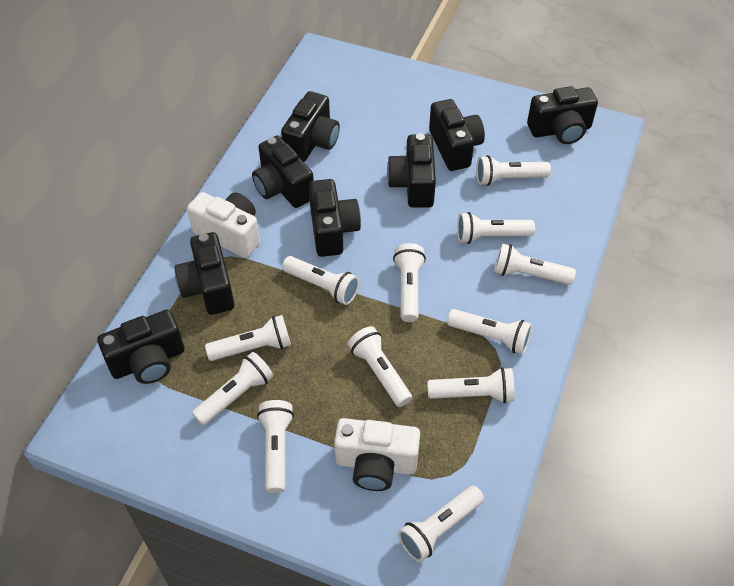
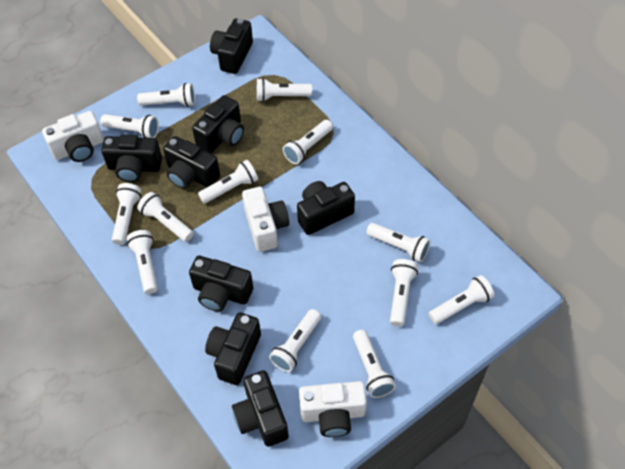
white camera: 2 -> 3
white flashlight: 12 -> 13

